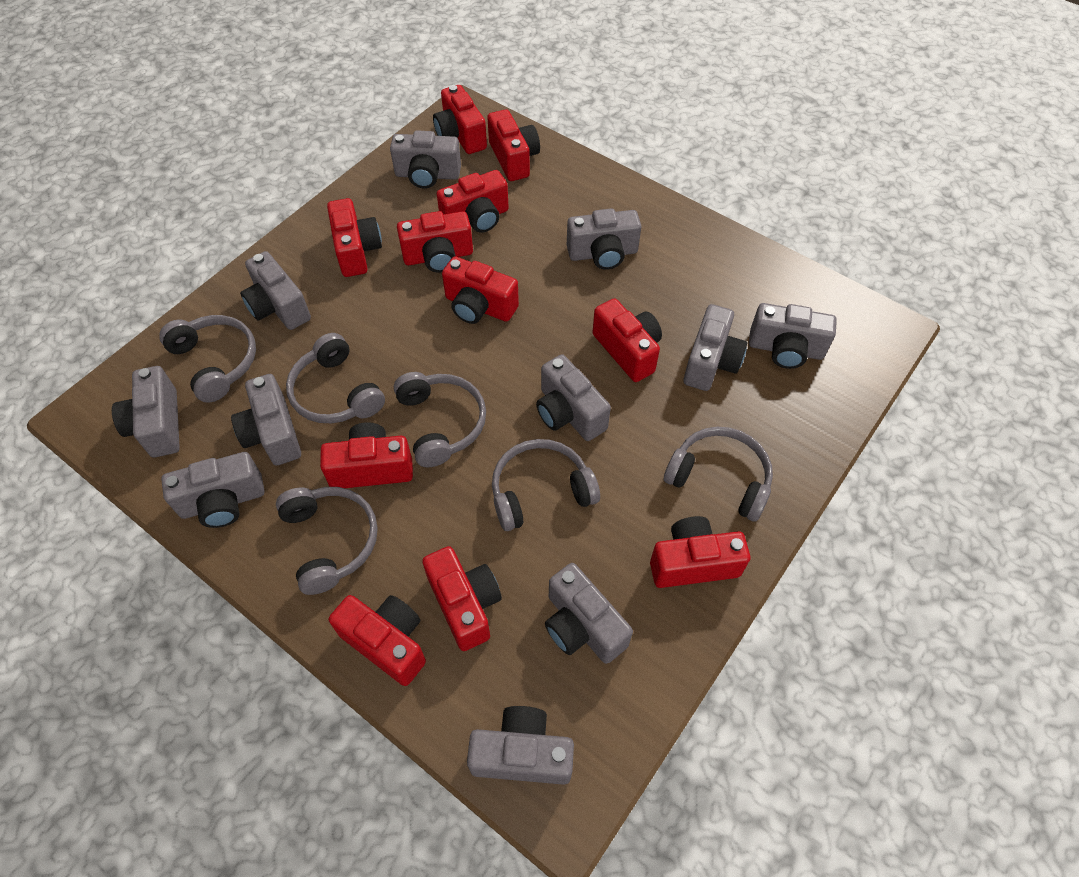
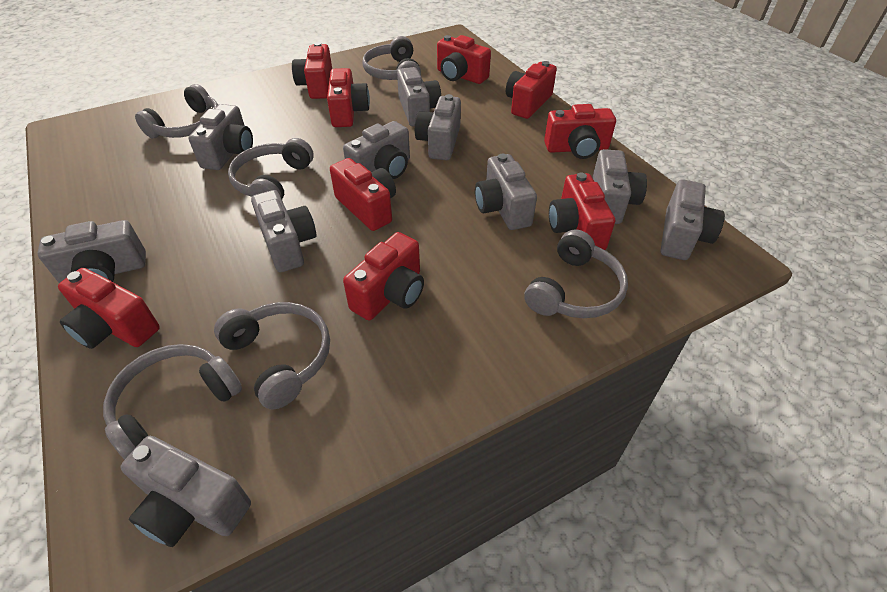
grey camera: 11 -> 10
red camera: 11 -> 9

